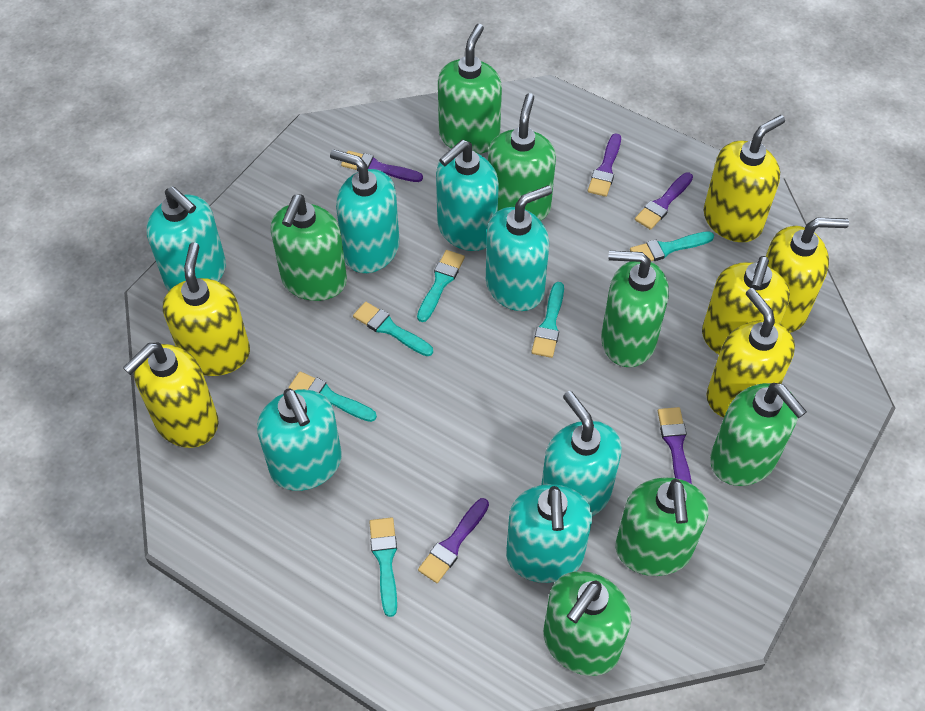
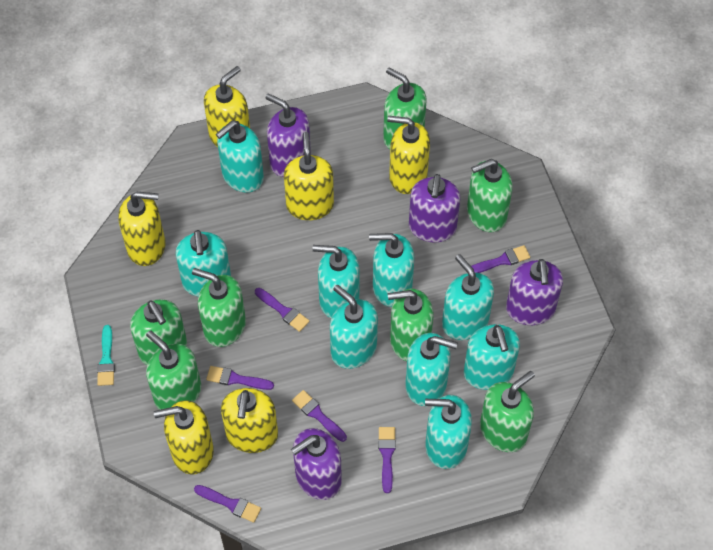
purple brush: 5 -> 6
purple soap dispenser: 0 -> 4
turquoise brush: 6 -> 1
turquoise soap dispenser: 7 -> 9

